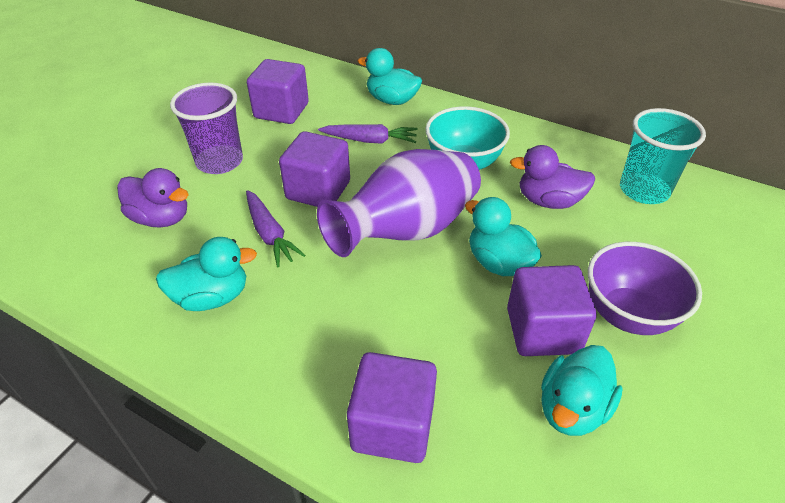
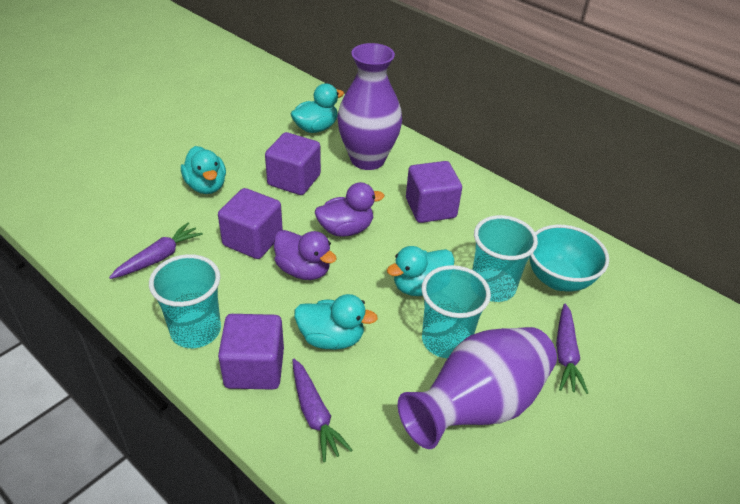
purple bowl: 1 -> 0
purple carrot: 2 -> 3
purple cup: 1 -> 0
purple vase: 1 -> 2
turquoise cup: 1 -> 3

